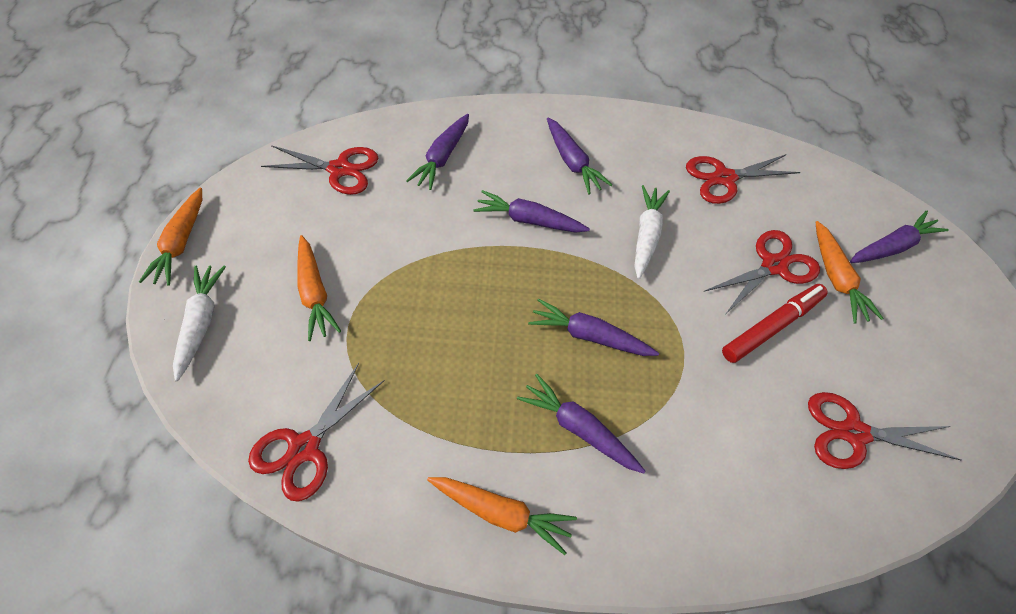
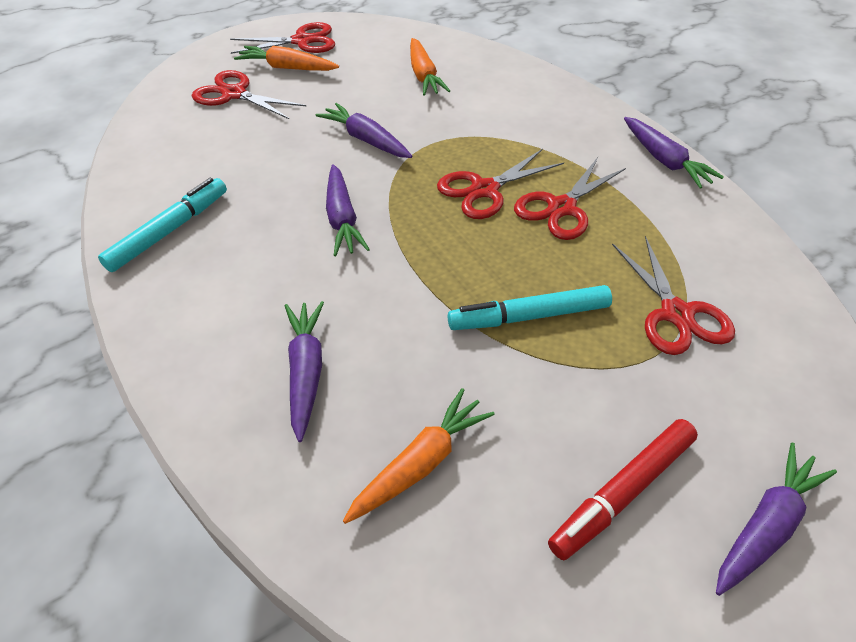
orange carrot: 4 -> 3
purple carrot: 6 -> 5
turquoise marker: 0 -> 2
white carrot: 2 -> 0

